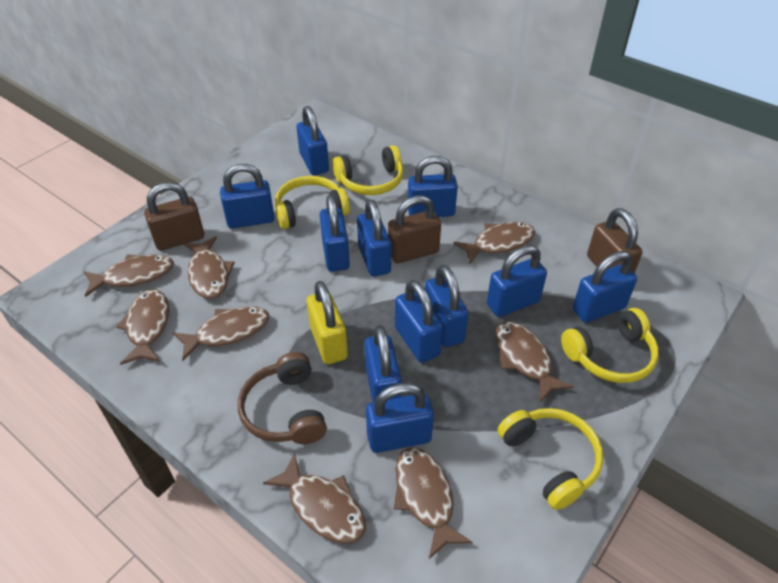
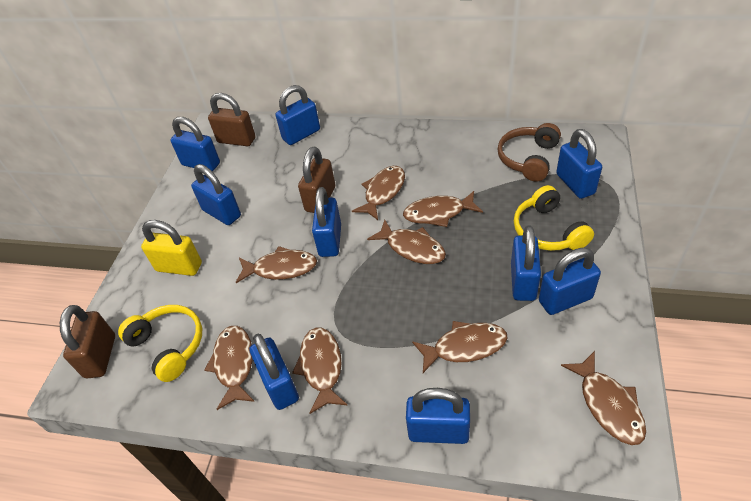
blue padlock: 11 -> 9
yellow headphones: 4 -> 2

